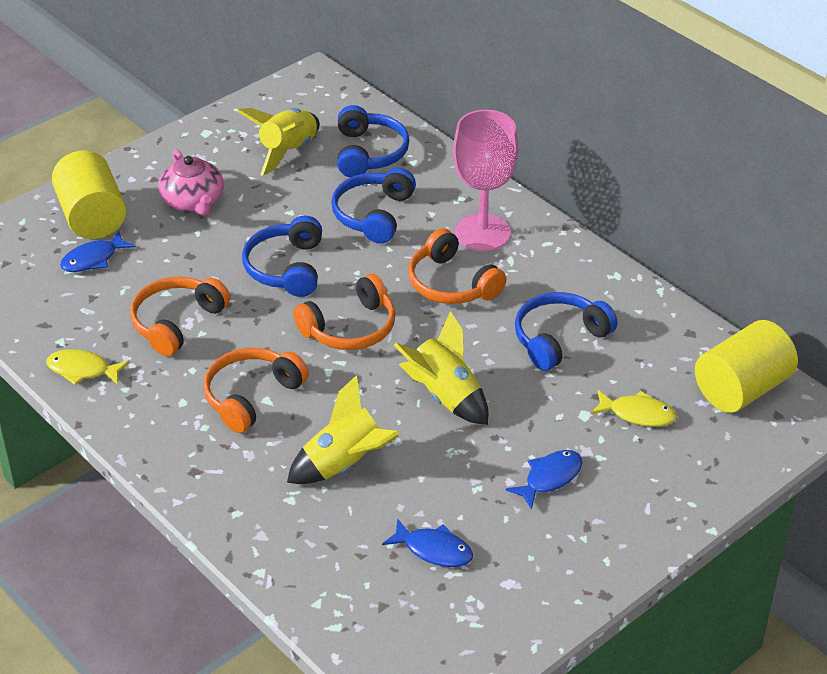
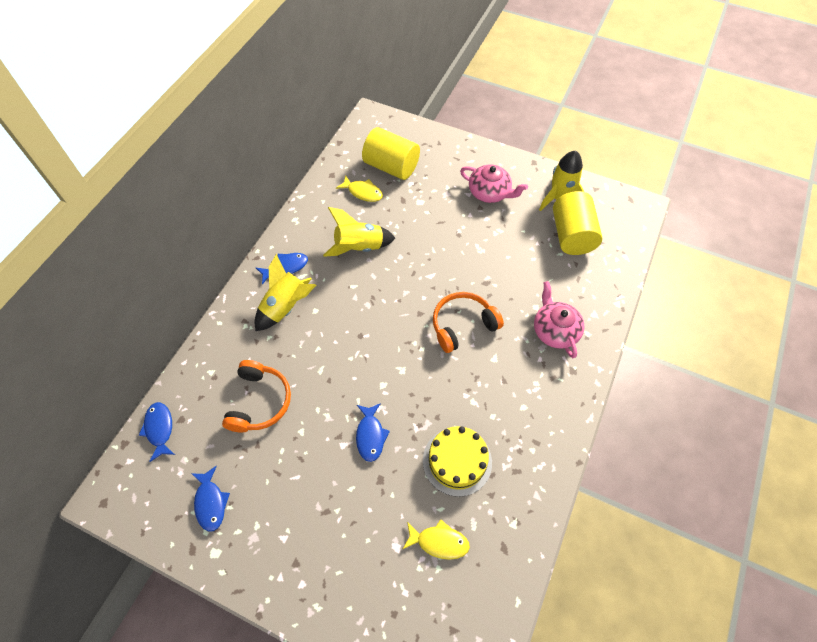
blue fish: 3 -> 4
blue headphones: 4 -> 0
orange headphones: 4 -> 2
pink goblet: 1 -> 0
pink teapot: 1 -> 2
yellow cake: 0 -> 1

